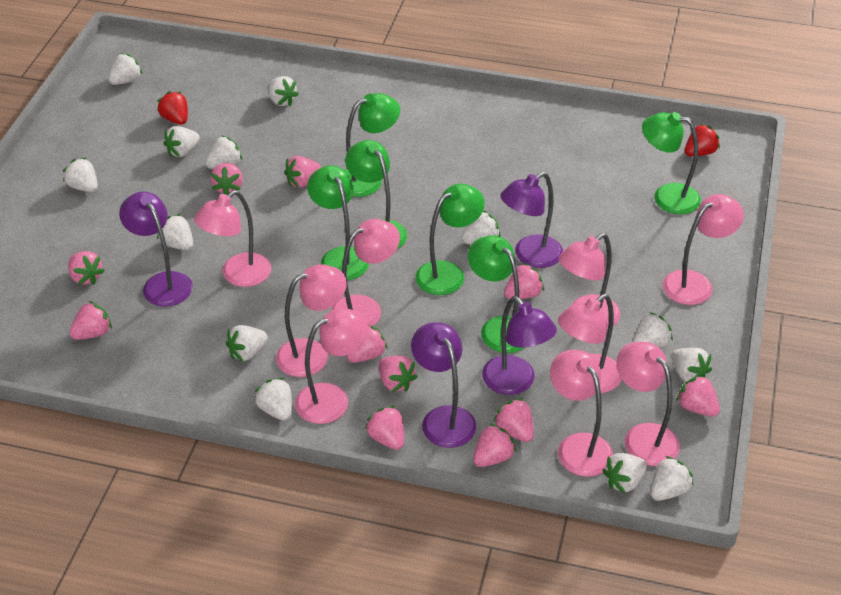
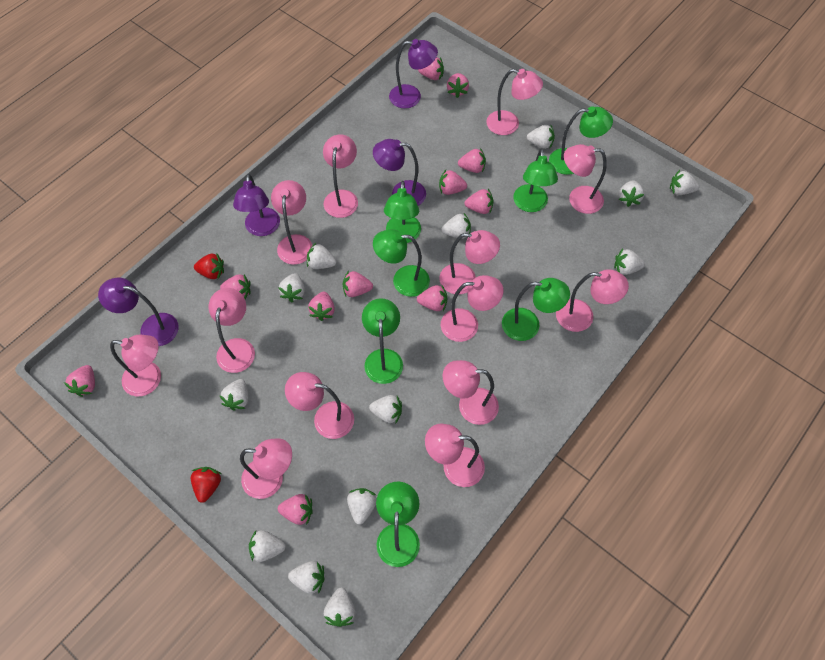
green lamp: 6 -> 7
pink lamp: 9 -> 13

